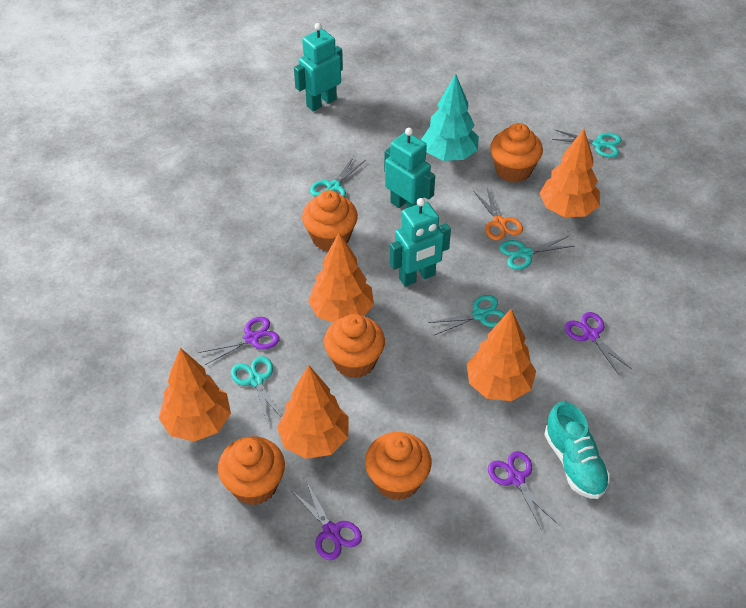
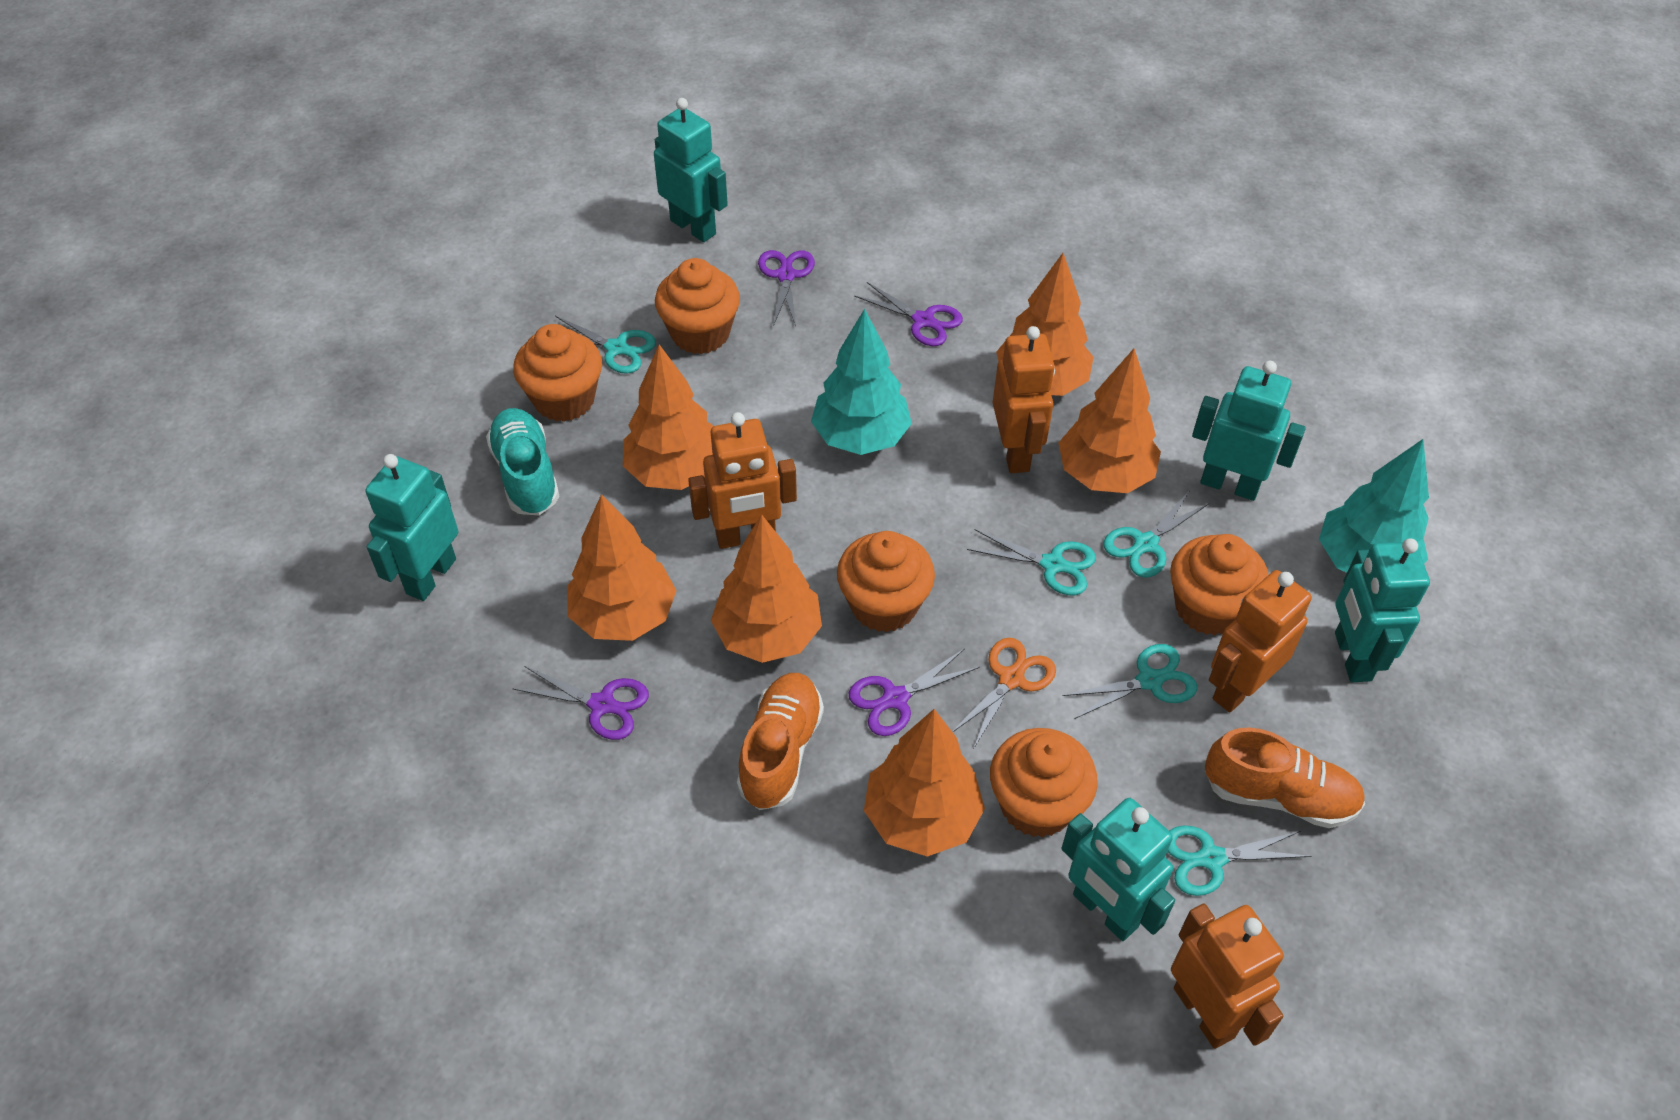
orange robot: 0 -> 4
orange shoe: 0 -> 2
orange tree: 5 -> 6
turquoise robot: 3 -> 5
turquoise tree: 1 -> 2

